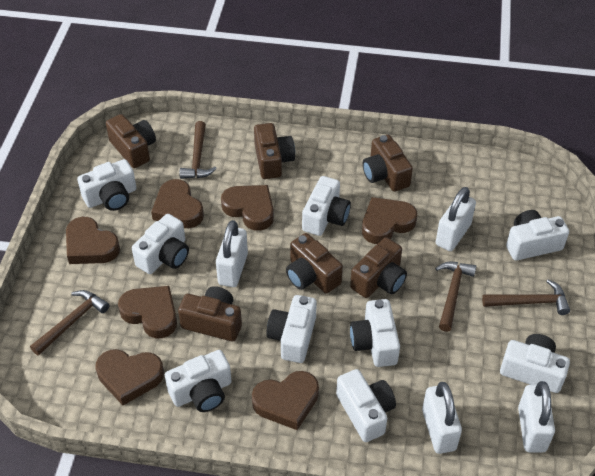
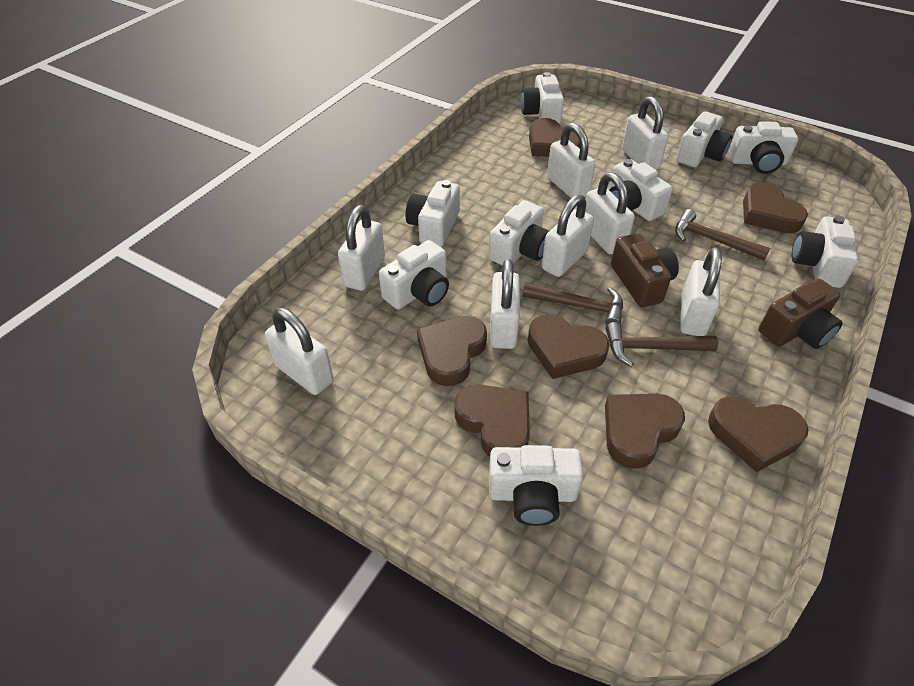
brown camera: 6 -> 2
brown hammer: 4 -> 3
white padlock: 4 -> 8

